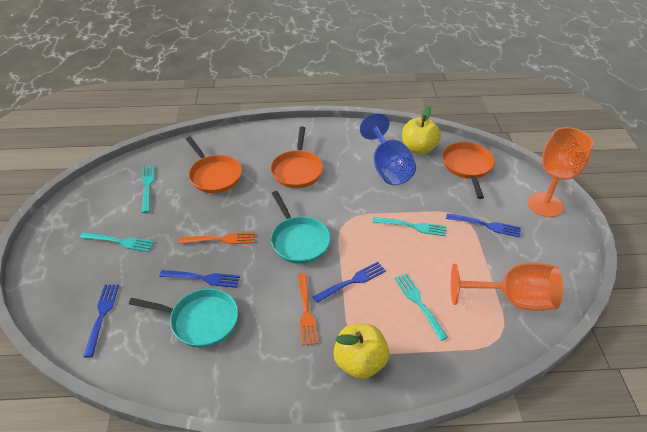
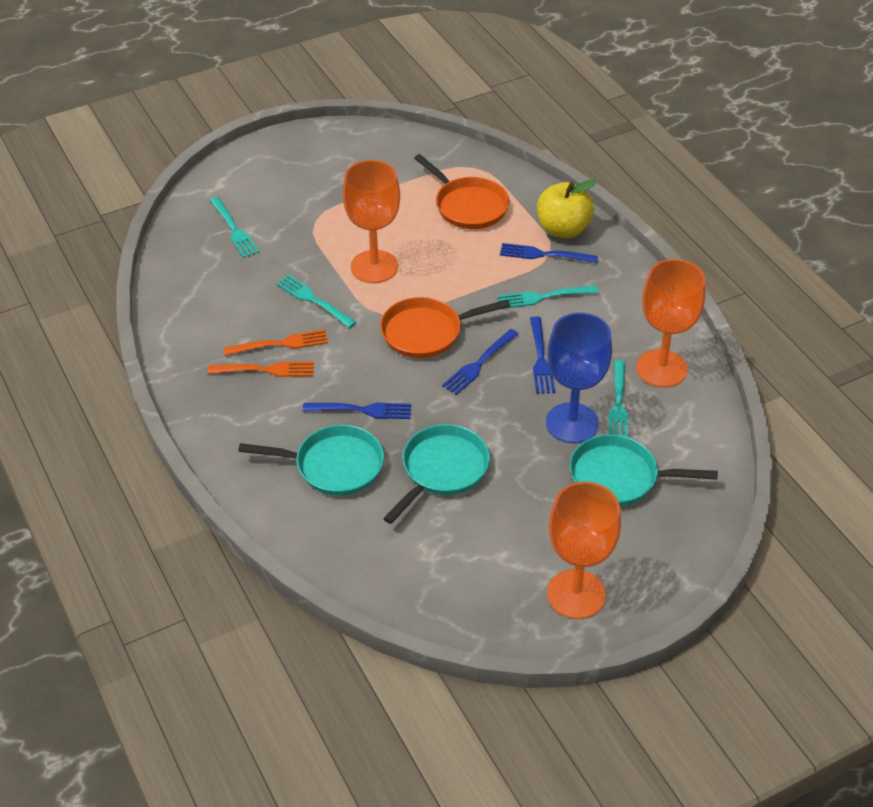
orange goblet: 2 -> 3
orange pan: 3 -> 2
turquoise pan: 2 -> 3
yellow apple: 2 -> 1

